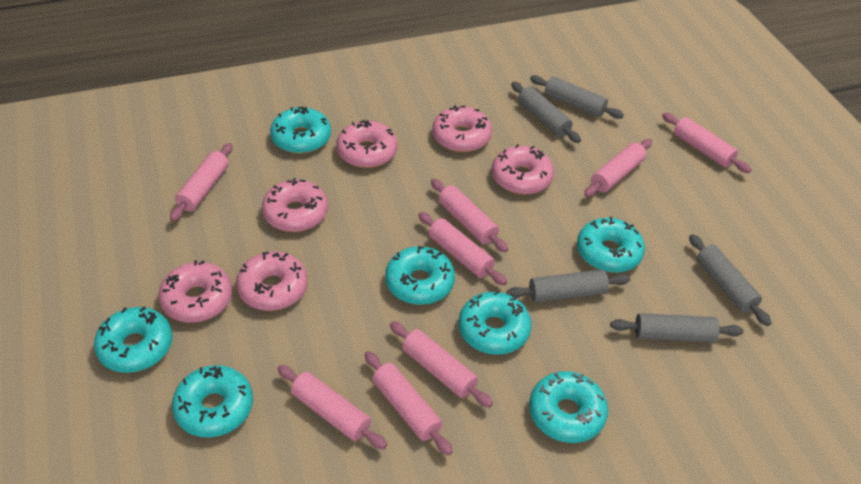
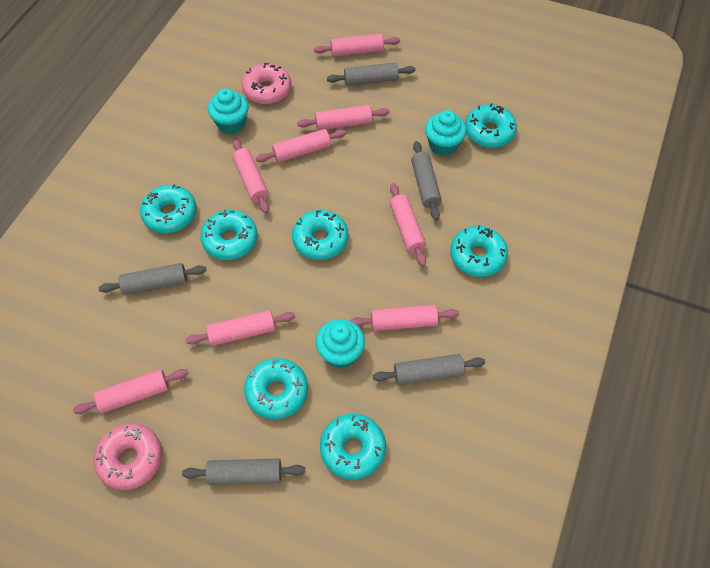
pink donut: 6 -> 2
turquoise cupcake: 0 -> 3

